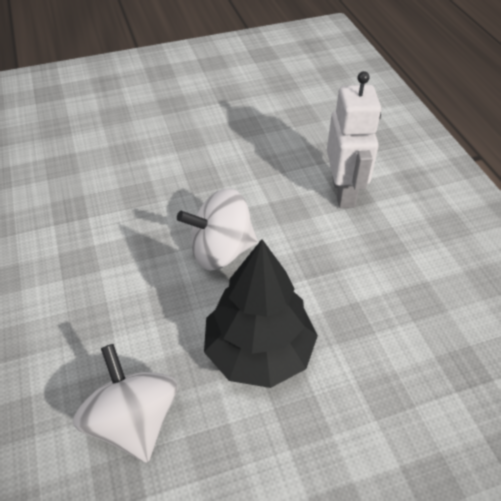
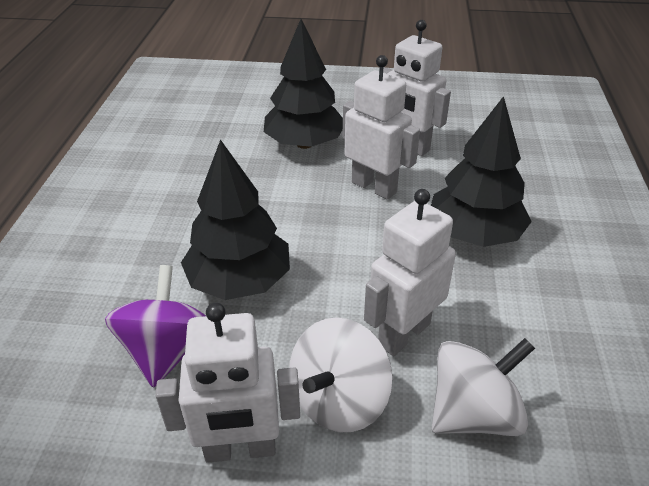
black tree: 1 -> 3
purple spinning top: 0 -> 1
white robot: 1 -> 4

